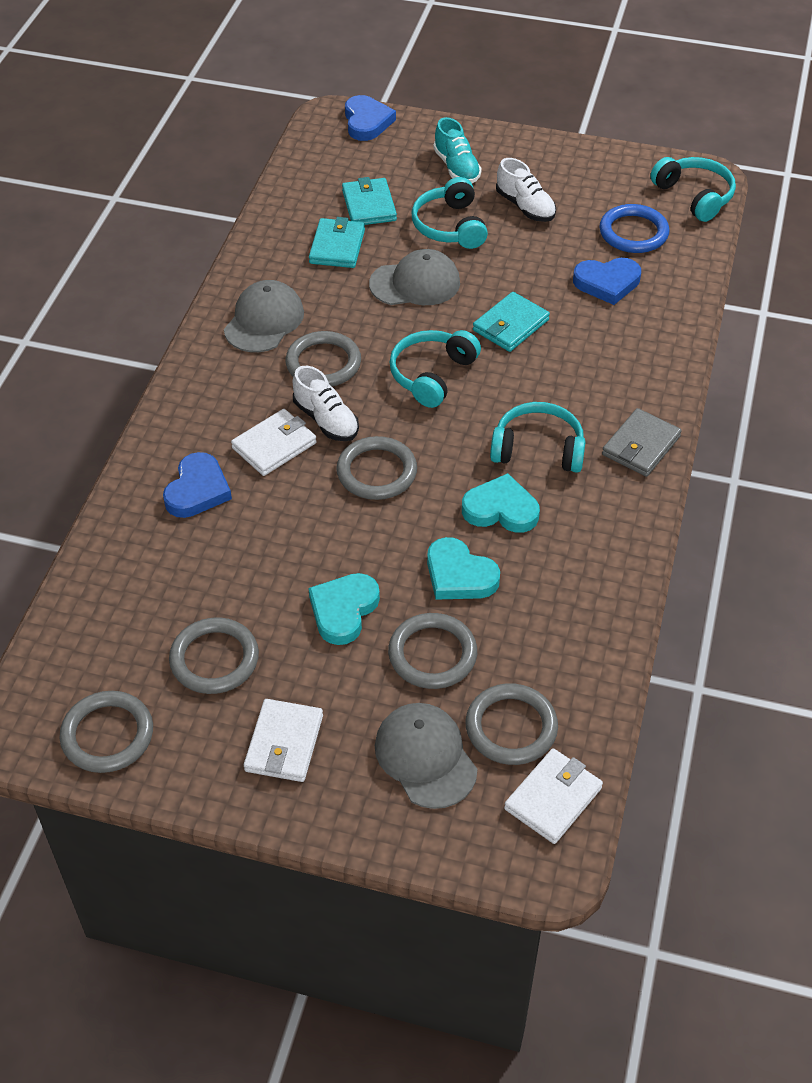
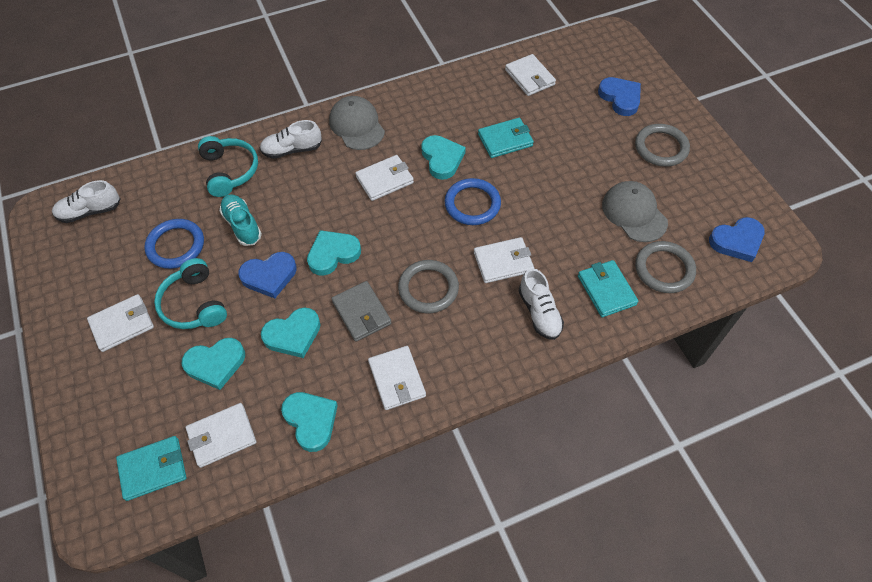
blue ring: 1 -> 2
grey cap: 3 -> 2
grey ring: 6 -> 3
turquoise headphones: 4 -> 2
turquoise heart: 3 -> 5
white shoe: 2 -> 3
white wallet: 3 -> 6

